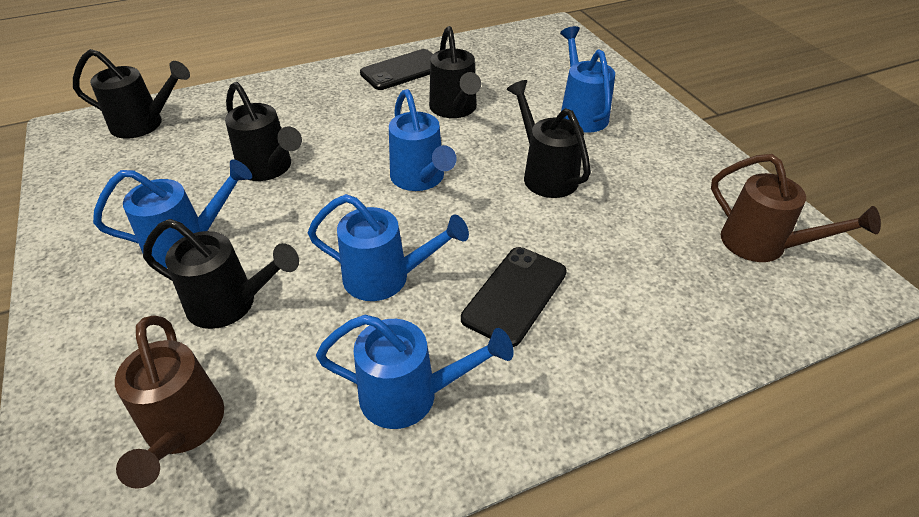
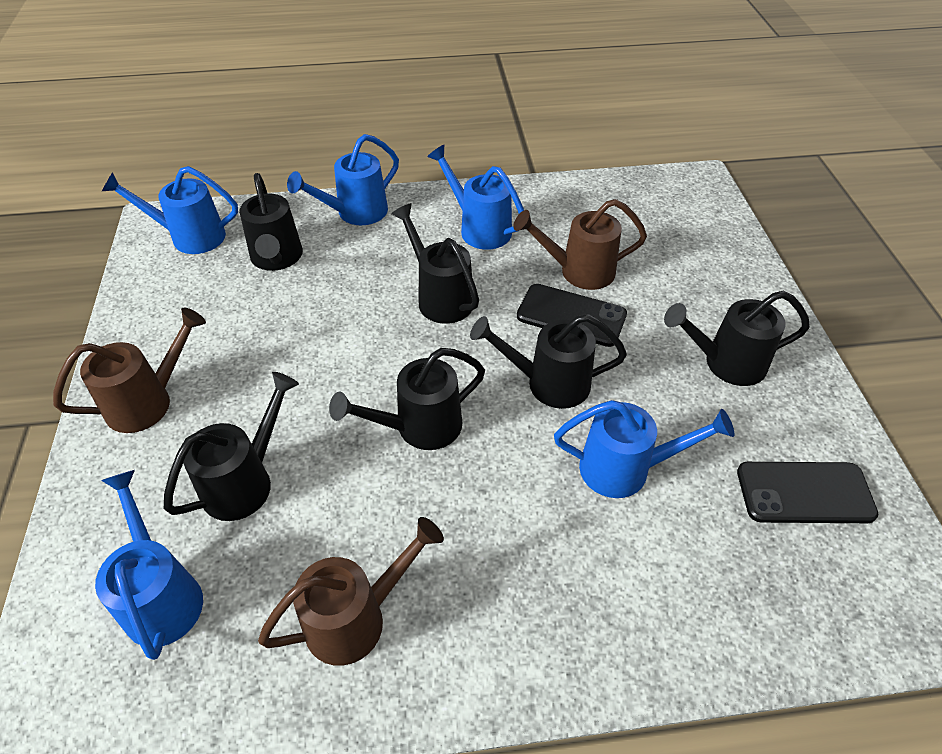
black watering can: 5 -> 6
brown watering can: 2 -> 3

